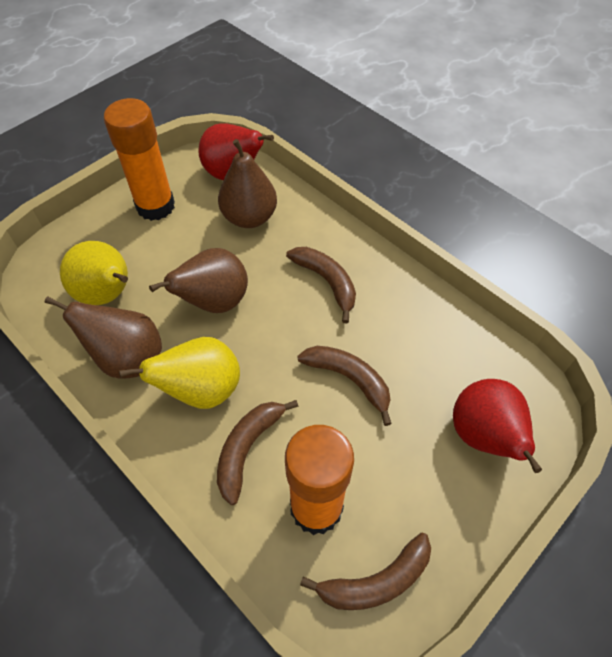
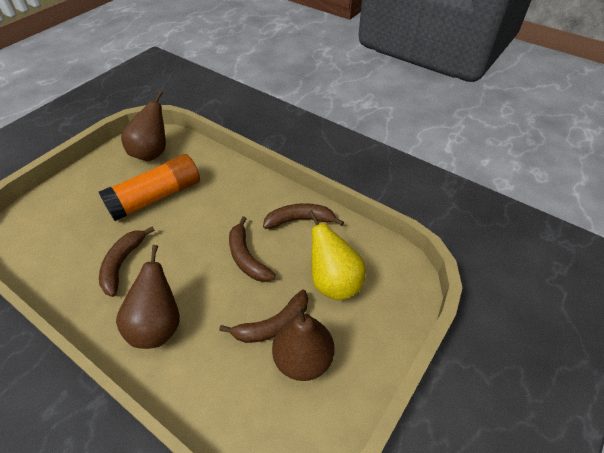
orange glue stick: 2 -> 1
red pear: 2 -> 0
yellow pear: 2 -> 1

